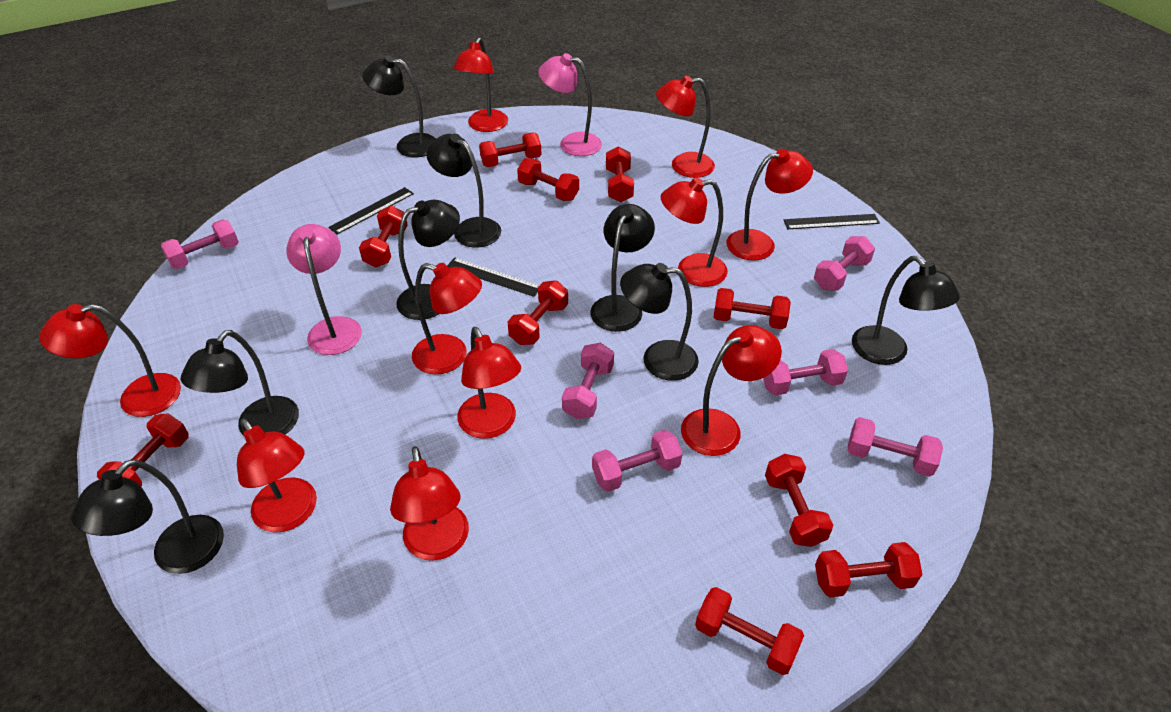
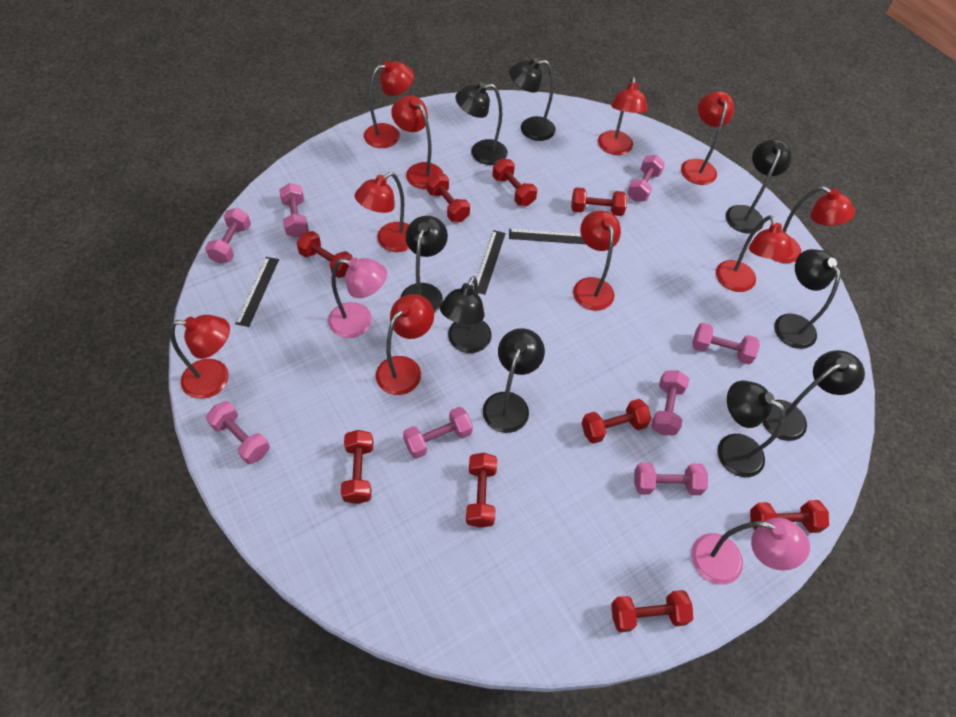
black lamp: 8 -> 9
pink dumbbell: 6 -> 8
red dumbbell: 10 -> 9

